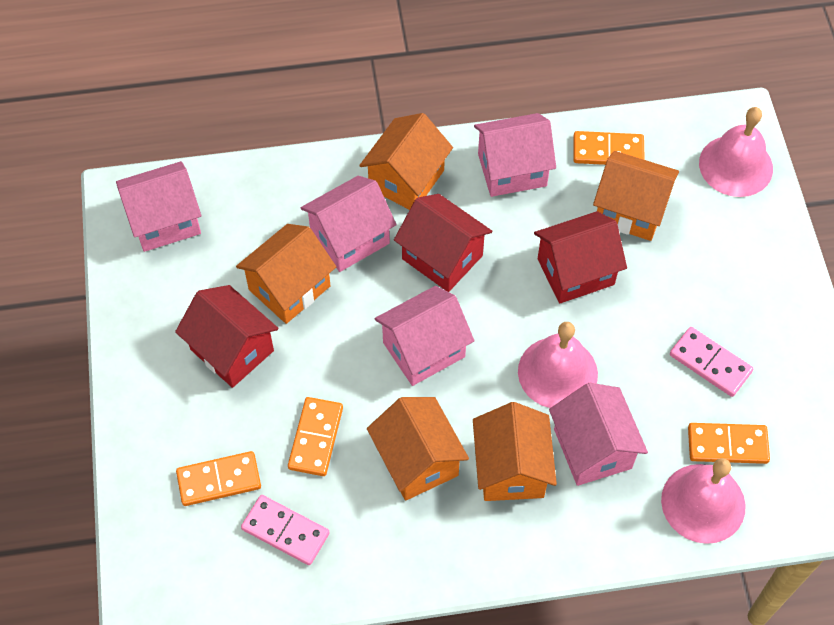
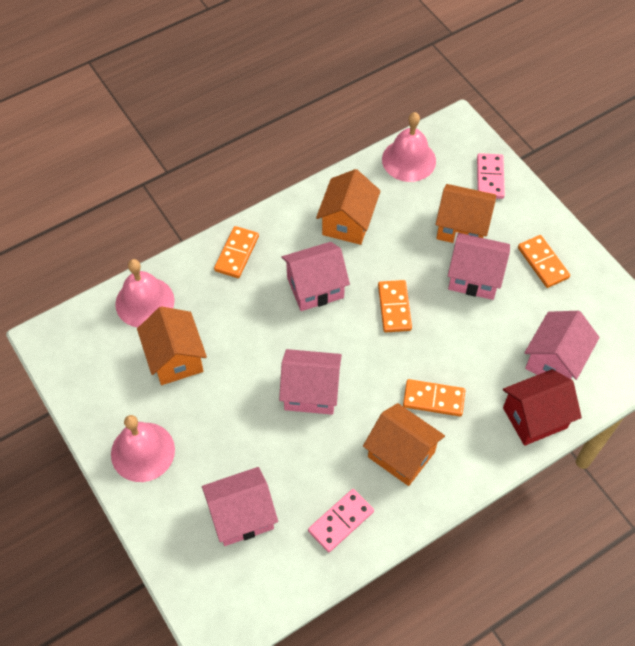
orange house: 5 -> 4
red house: 3 -> 1

